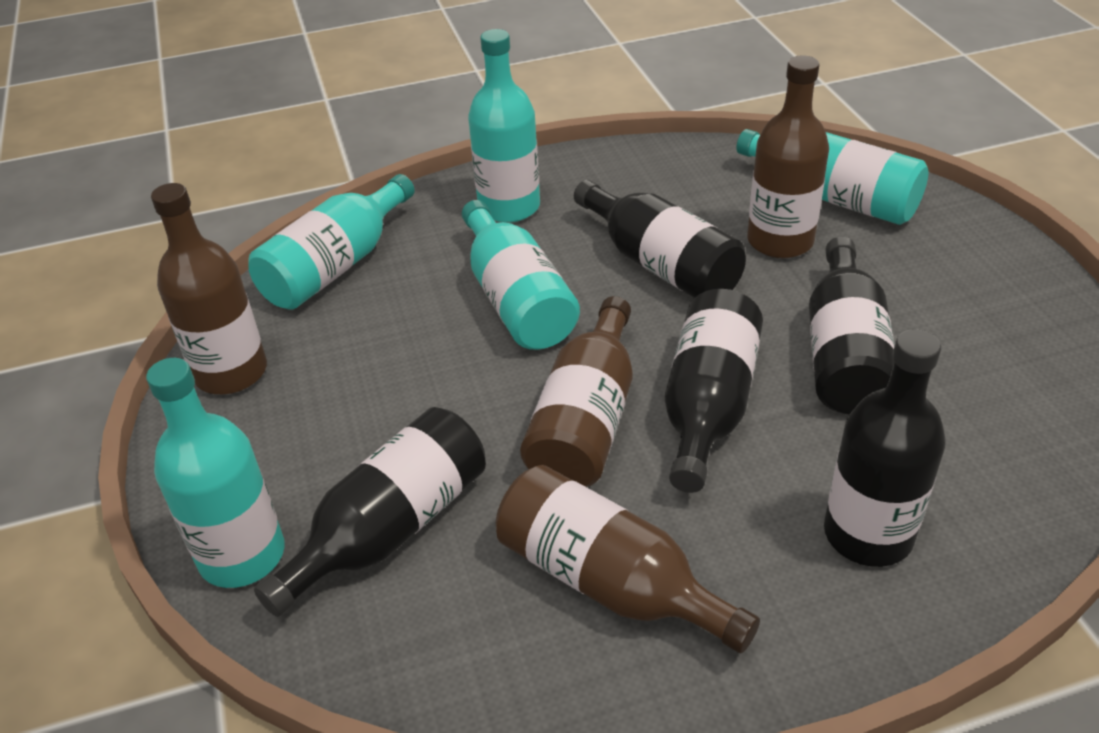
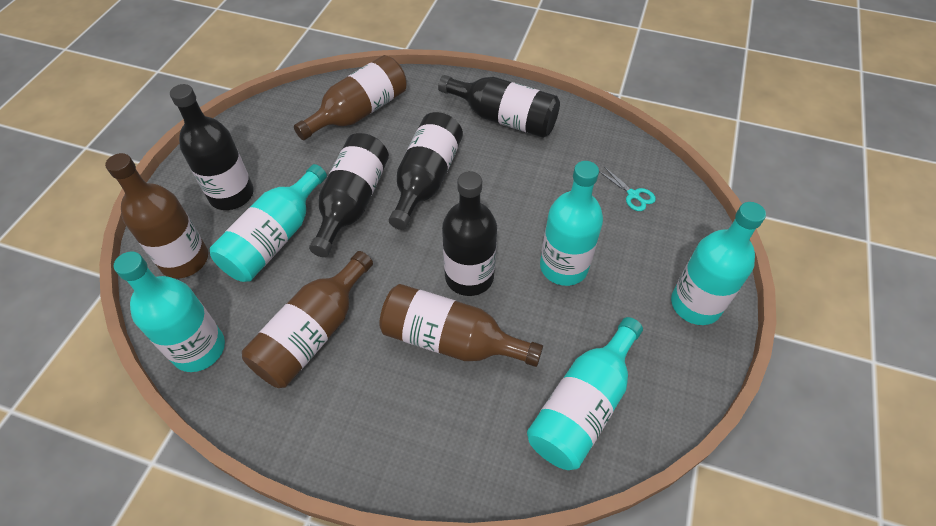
turquoise scissors: 0 -> 1

